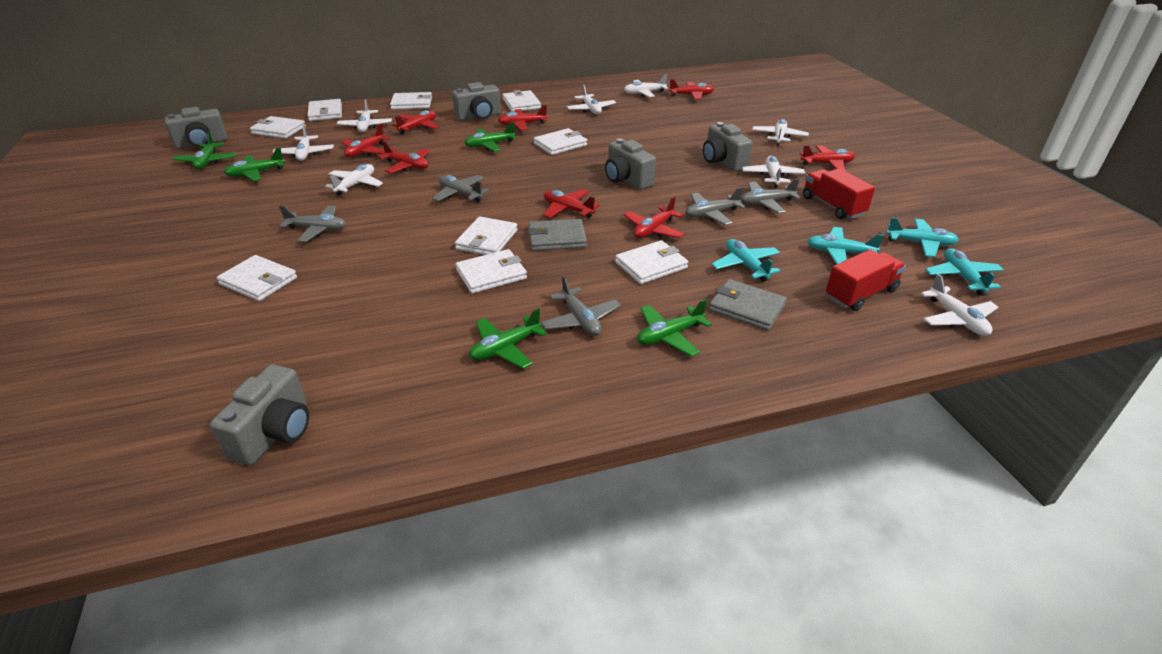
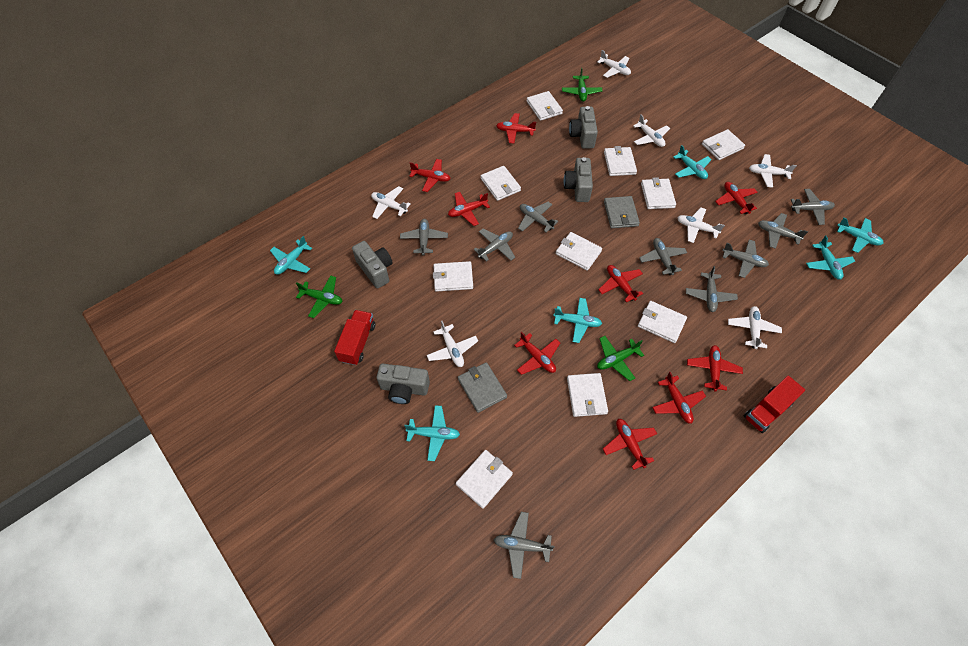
green plane: 5 -> 3
grey camera: 5 -> 4
grey plane: 5 -> 9
red plane: 8 -> 9
turquoise plane: 4 -> 6
white plane: 8 -> 7
white wallet: 9 -> 10

